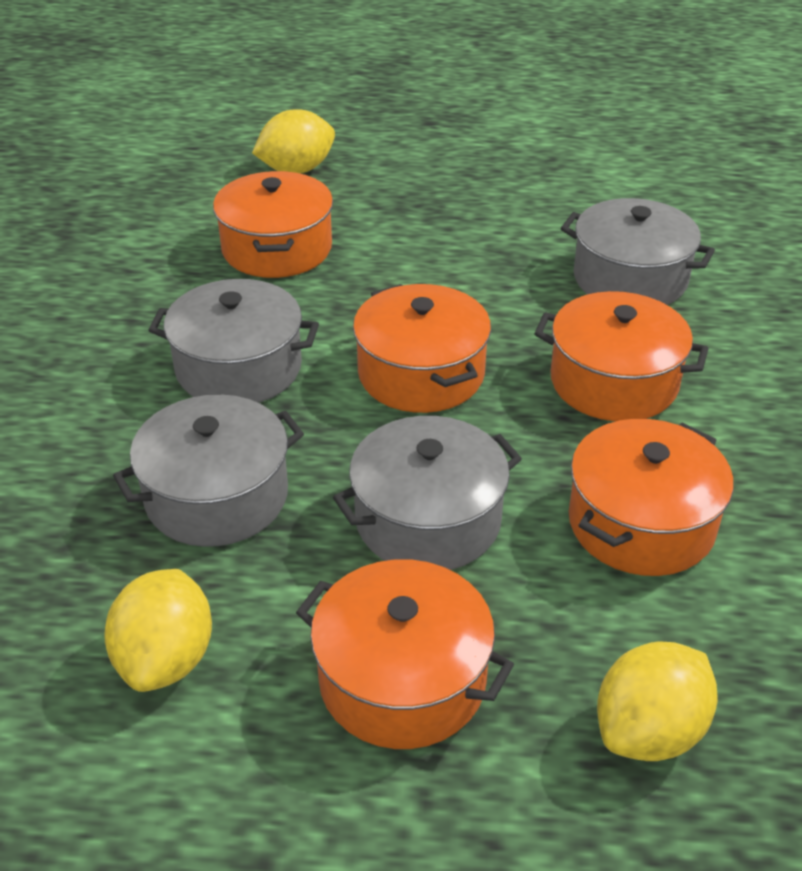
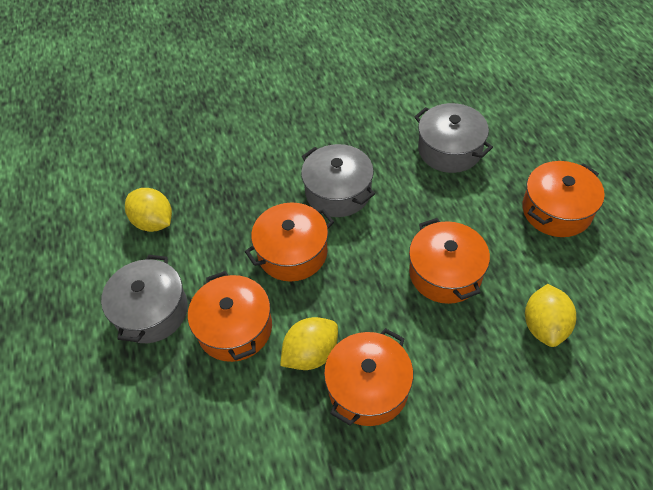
grey pot: 4 -> 3

